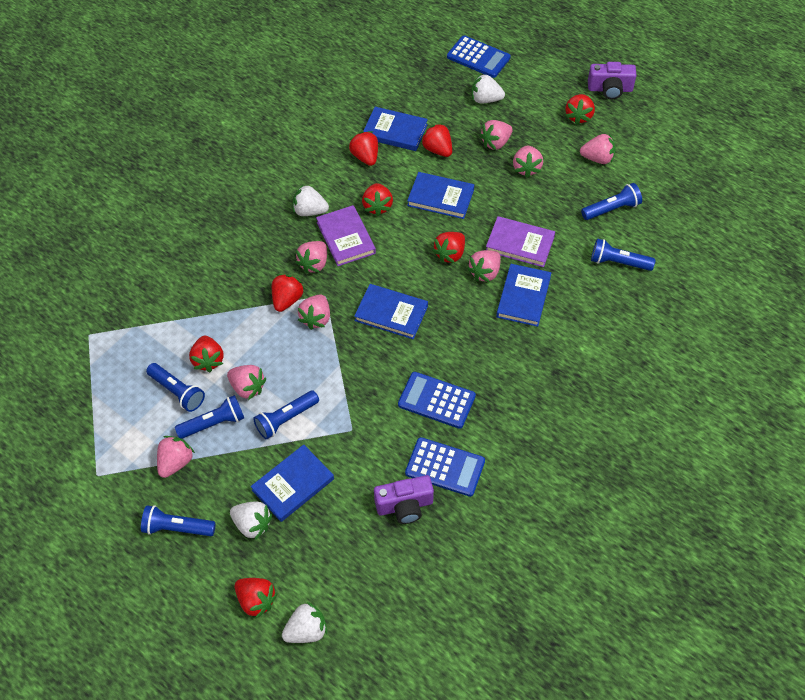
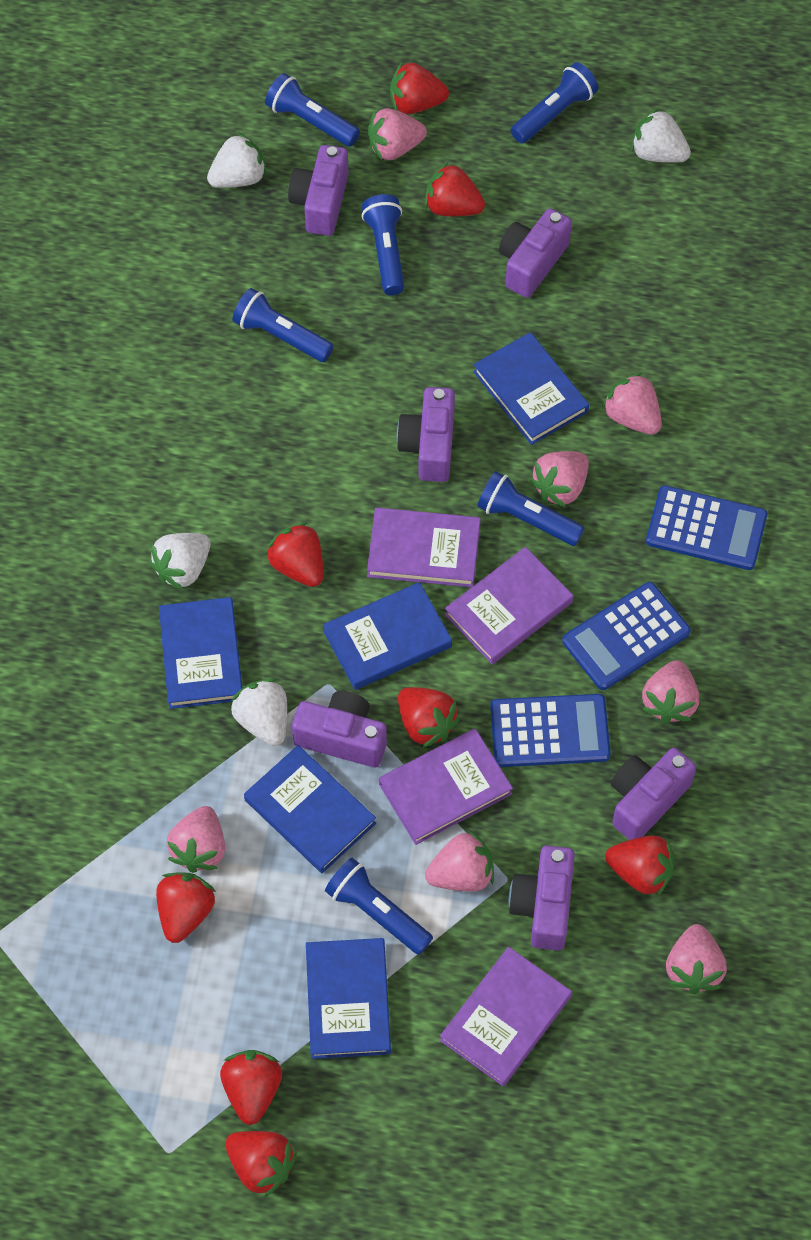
pink strawberry: 8 -> 7
purple book: 2 -> 4
purple camera: 2 -> 6

